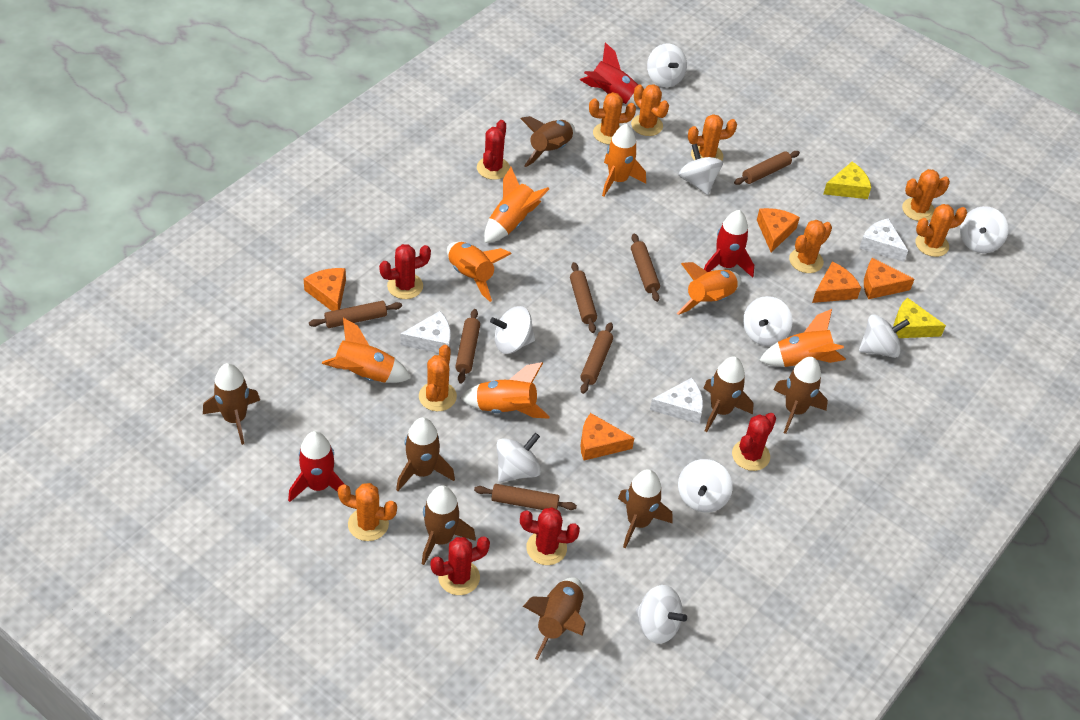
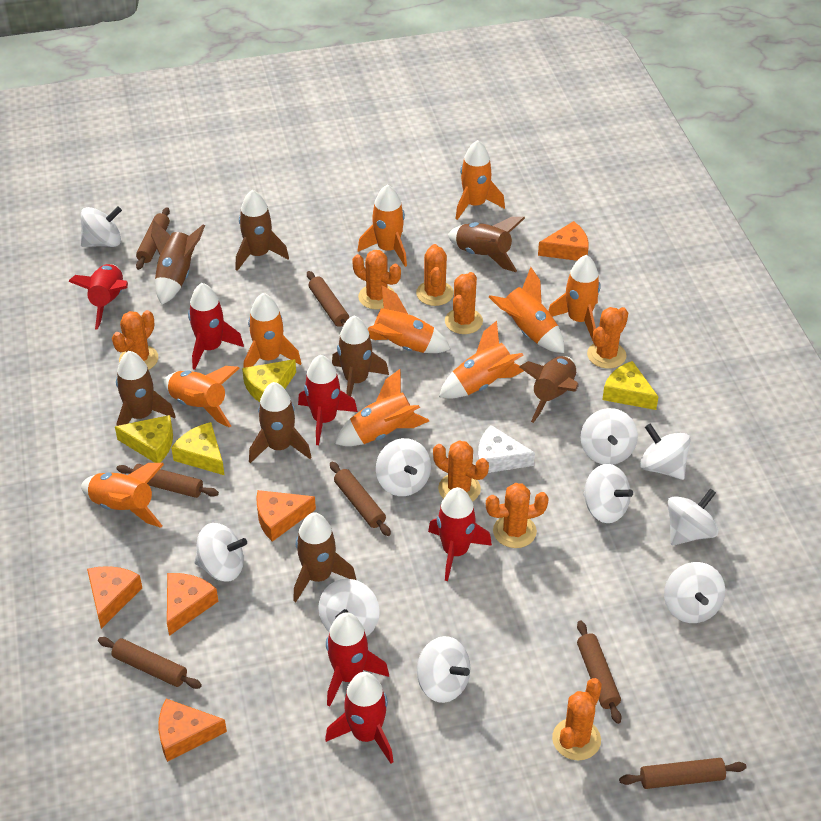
orange rocket: 7 -> 10
red cactus: 5 -> 0
red rocket: 3 -> 6
white cheese: 3 -> 1
white spinning top: 9 -> 10
yellow cheese: 2 -> 4

